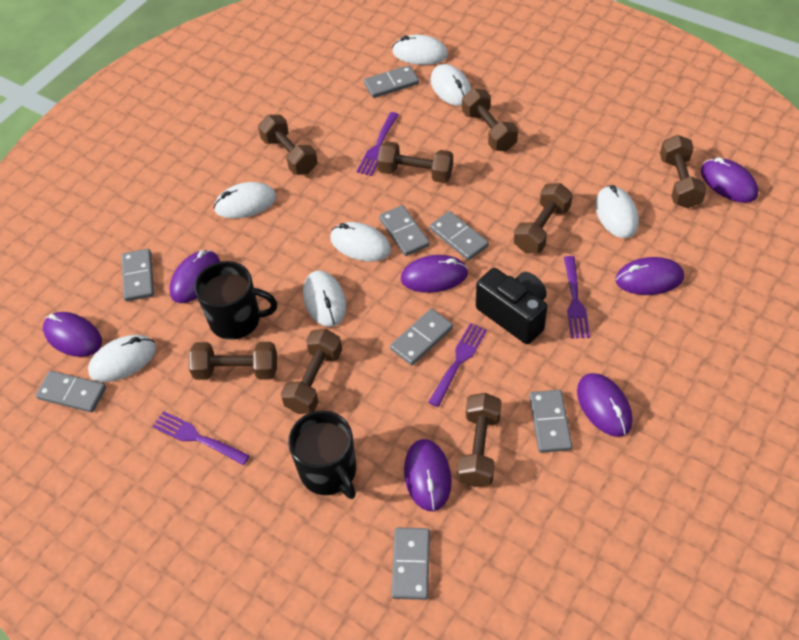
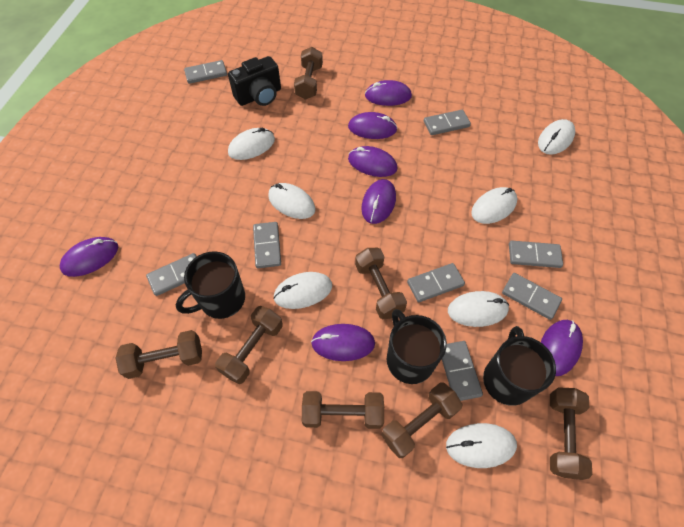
black mug: 2 -> 3
brown dumbbell: 8 -> 7
purple fork: 4 -> 0

